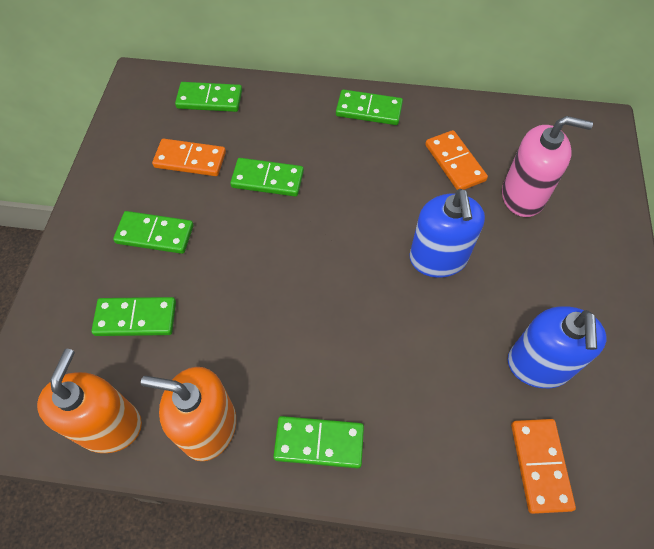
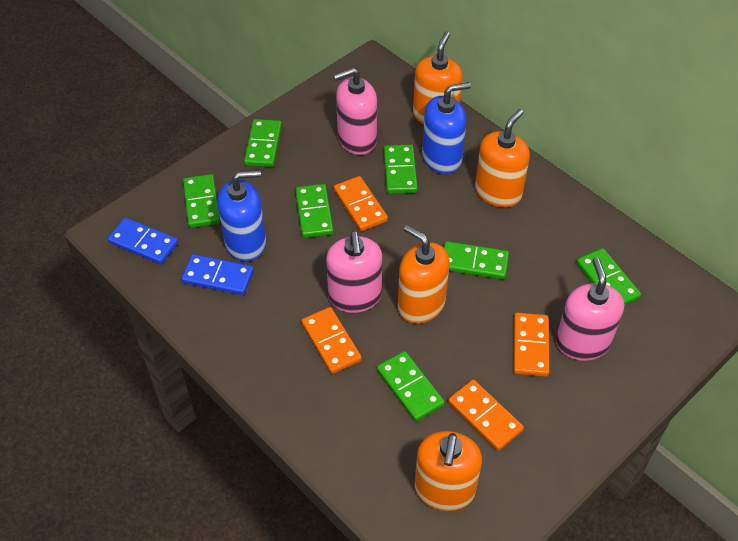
blue domino: 0 -> 2
green domino: 6 -> 7
orange domino: 3 -> 4
orange soap dispenser: 2 -> 4
pink soap dispenser: 1 -> 3

